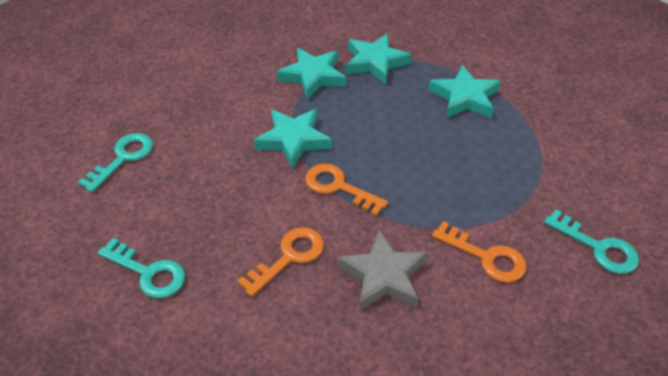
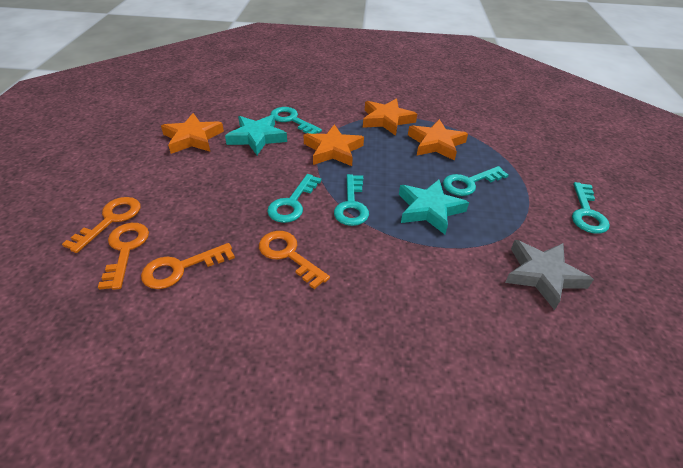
orange key: 3 -> 4
orange star: 0 -> 4
turquoise key: 3 -> 5
turquoise star: 4 -> 2

